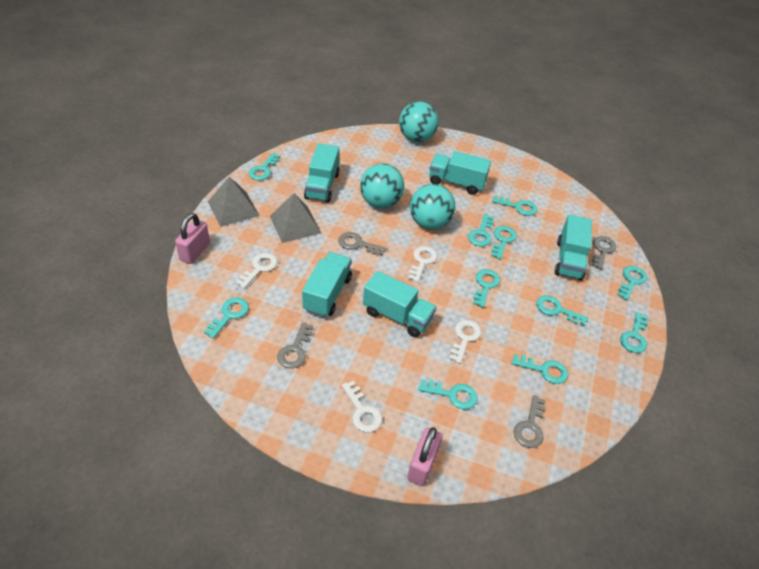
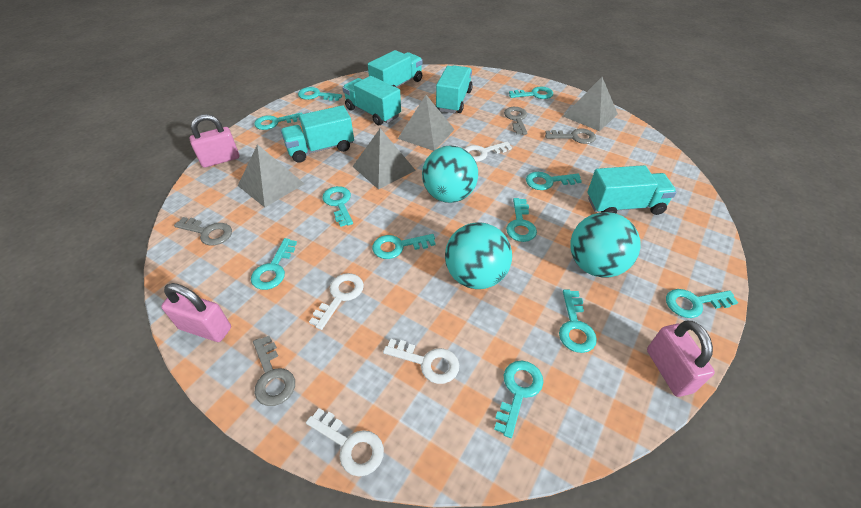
grey pyramid: 2 -> 4
pink padlock: 2 -> 3

